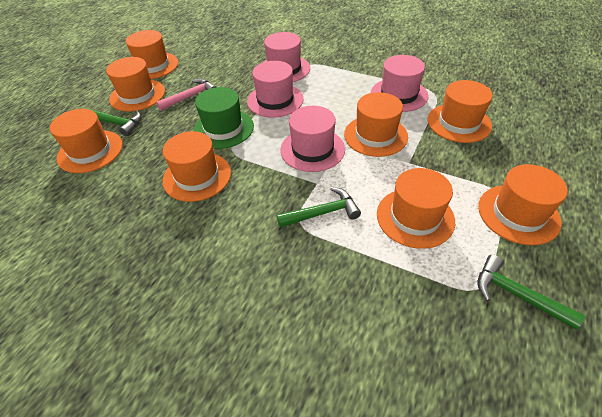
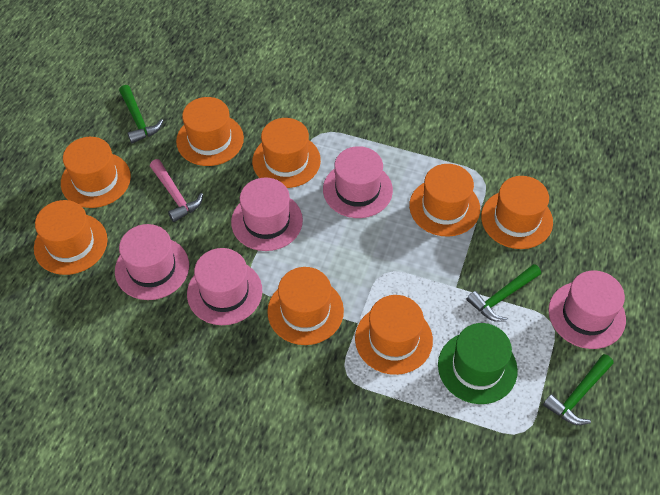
pink hat: 4 -> 5

